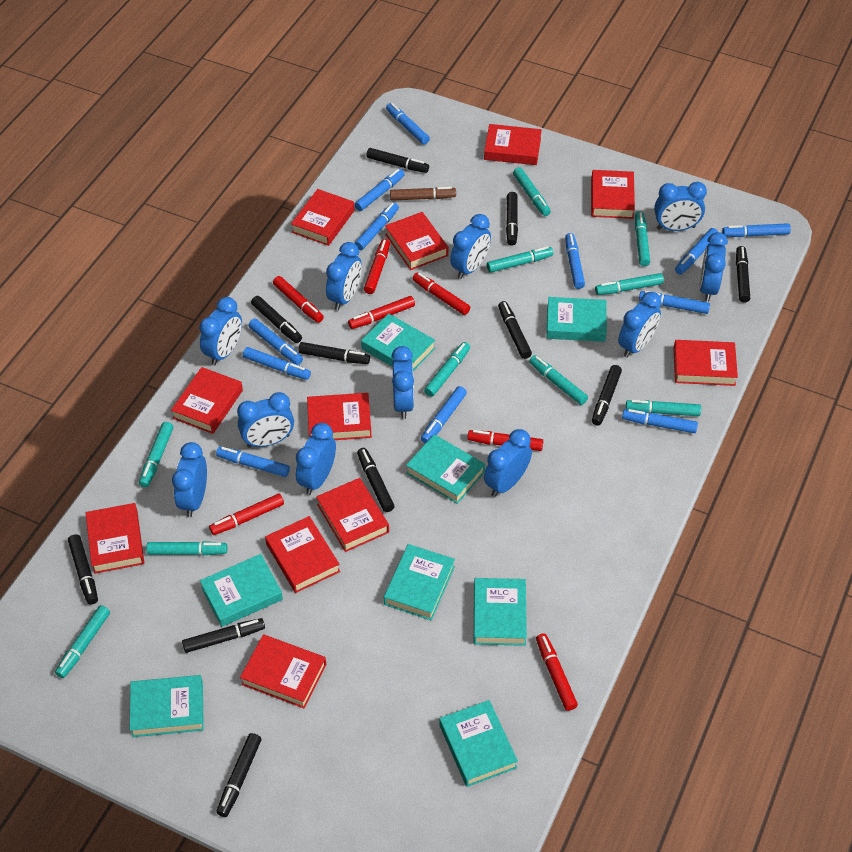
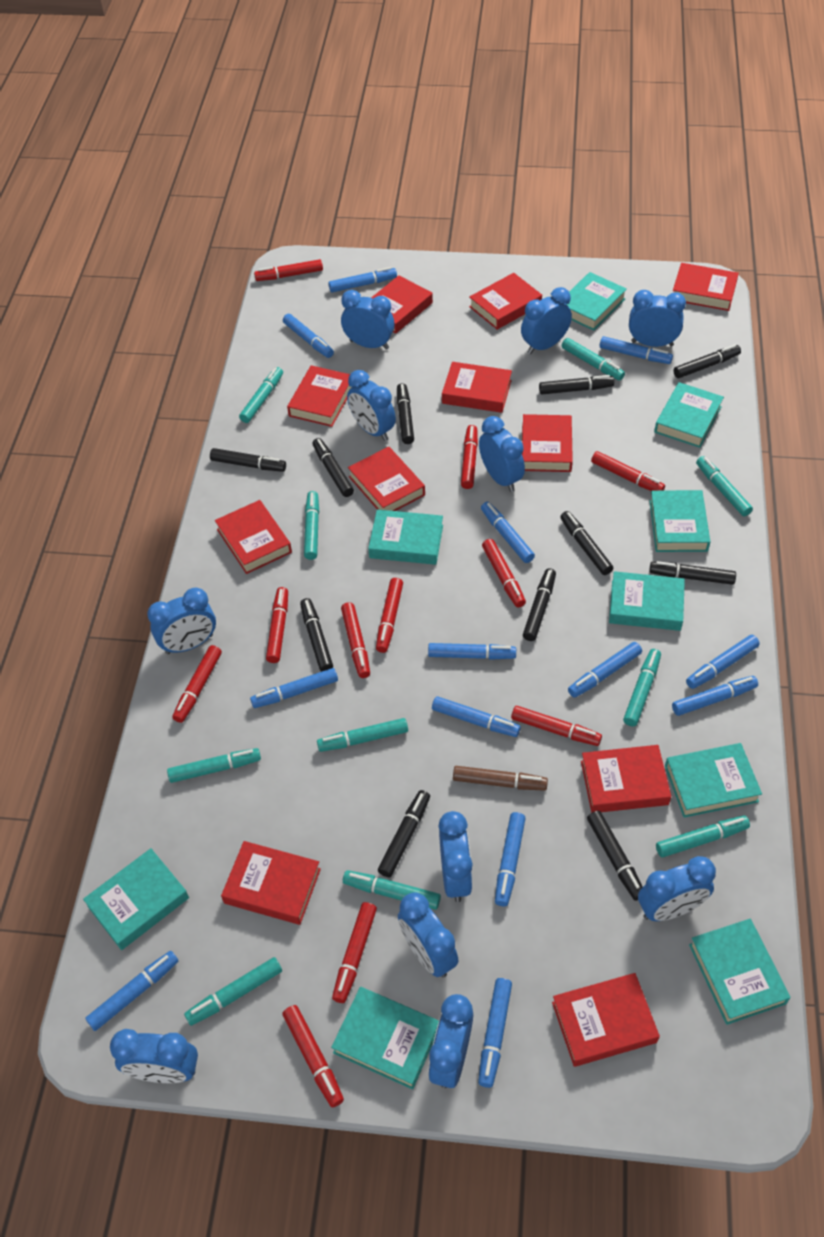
blue marker: 12 -> 13
red marker: 7 -> 11
turquoise book: 8 -> 9

